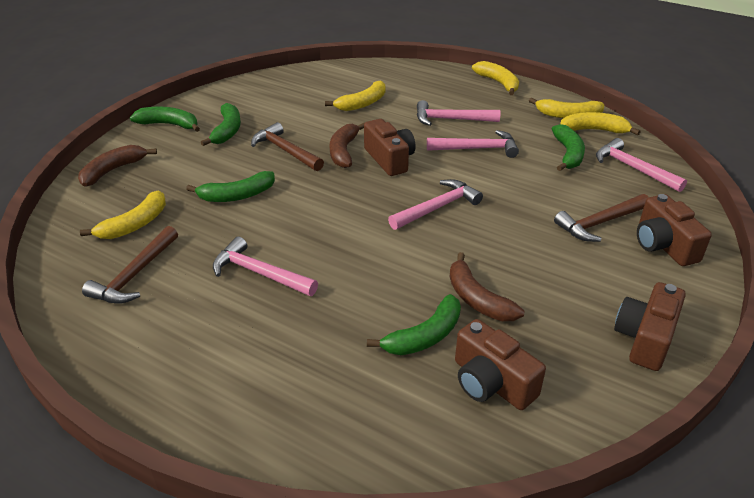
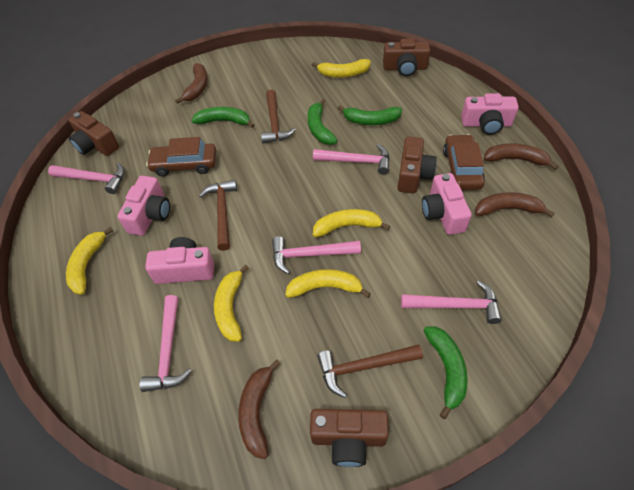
brown banana: 3 -> 4
brown car: 0 -> 2
green banana: 5 -> 4
pink camera: 0 -> 4

